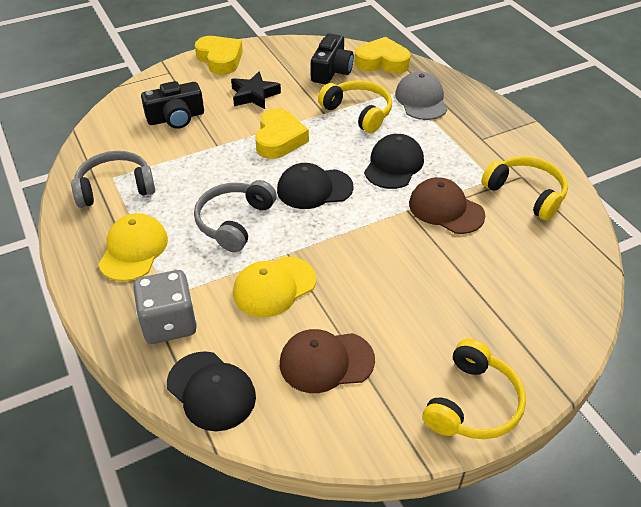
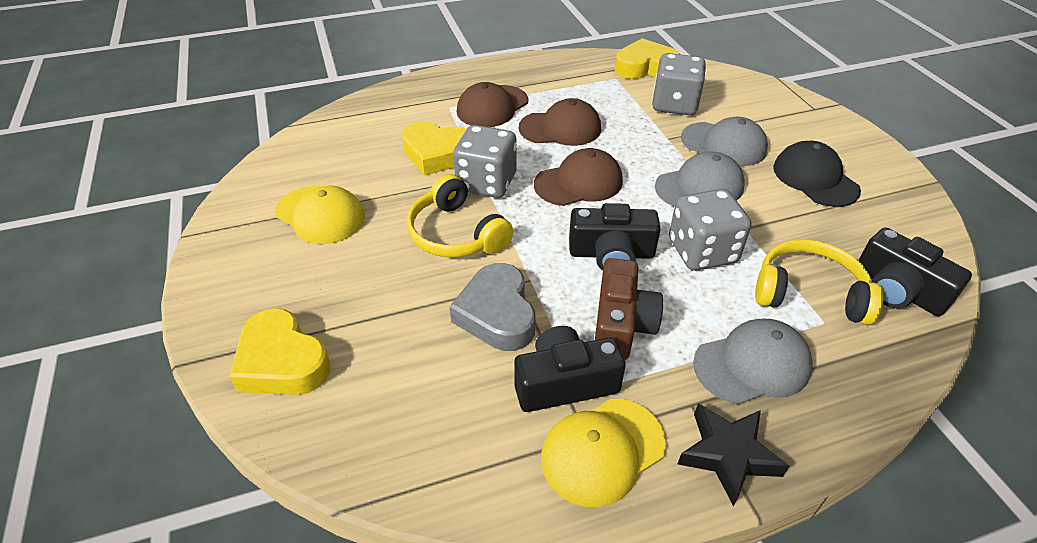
black camera: 2 -> 3
black cap: 3 -> 1
brown camera: 0 -> 1
brown cap: 2 -> 3
grey cap: 1 -> 3
grey dice: 1 -> 3
grey headphones: 2 -> 0
grey heart: 0 -> 1
yellow headphones: 3 -> 2

